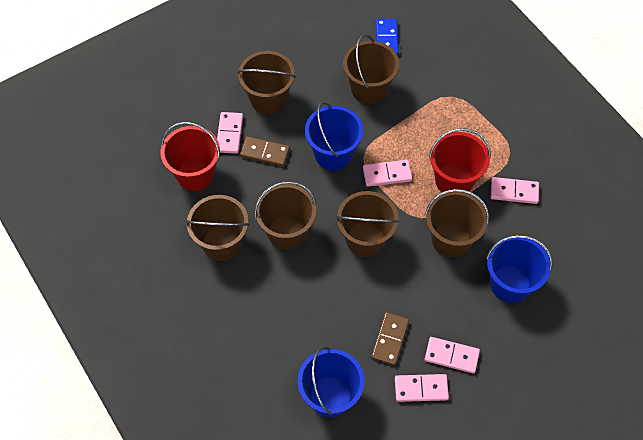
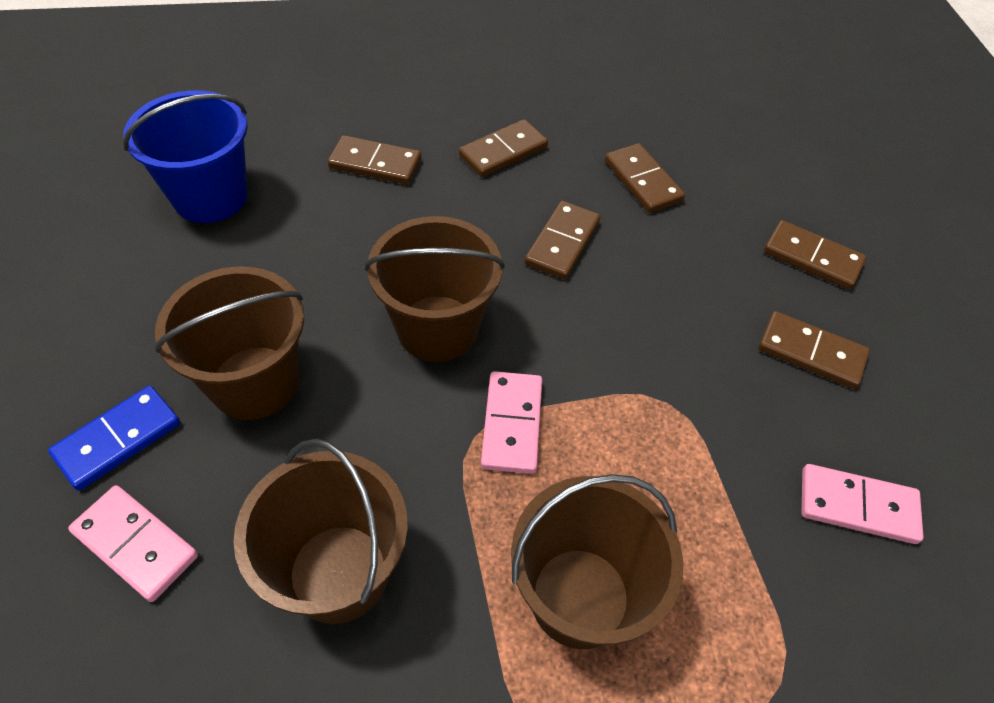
blue bucket: 3 -> 1
brown bucket: 6 -> 4
brown domino: 2 -> 6
pink domino: 5 -> 3
red bucket: 2 -> 0

